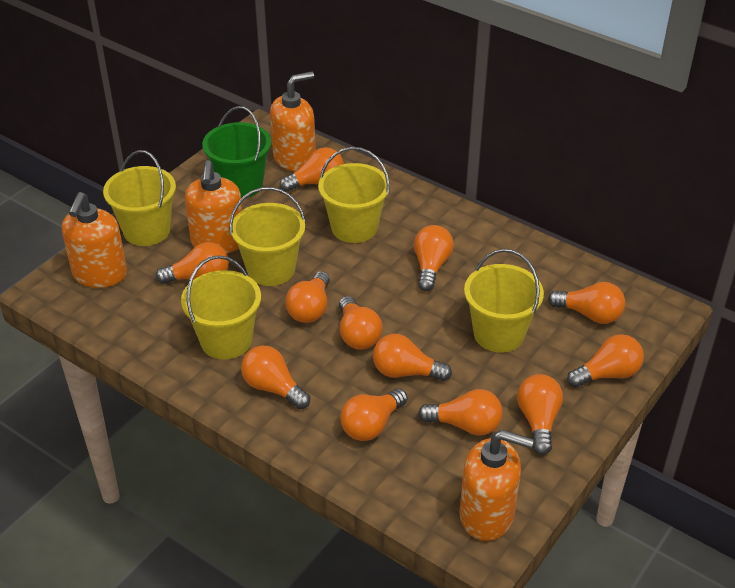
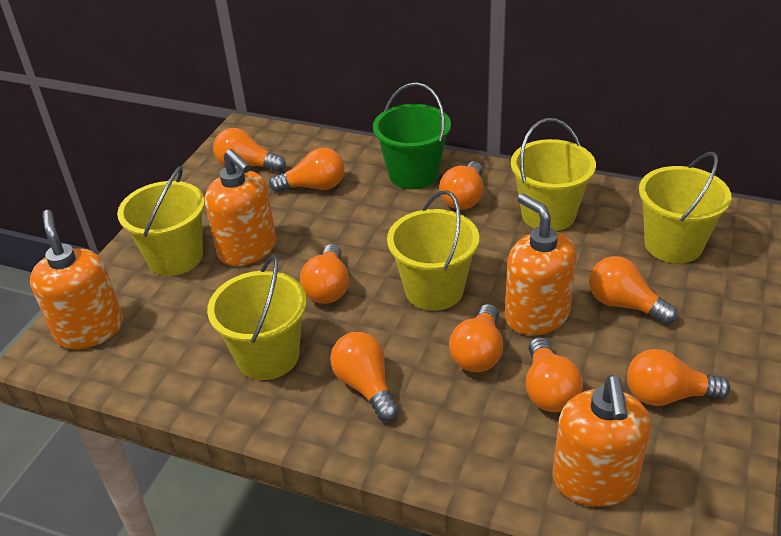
orange light bulb: 12 -> 9

